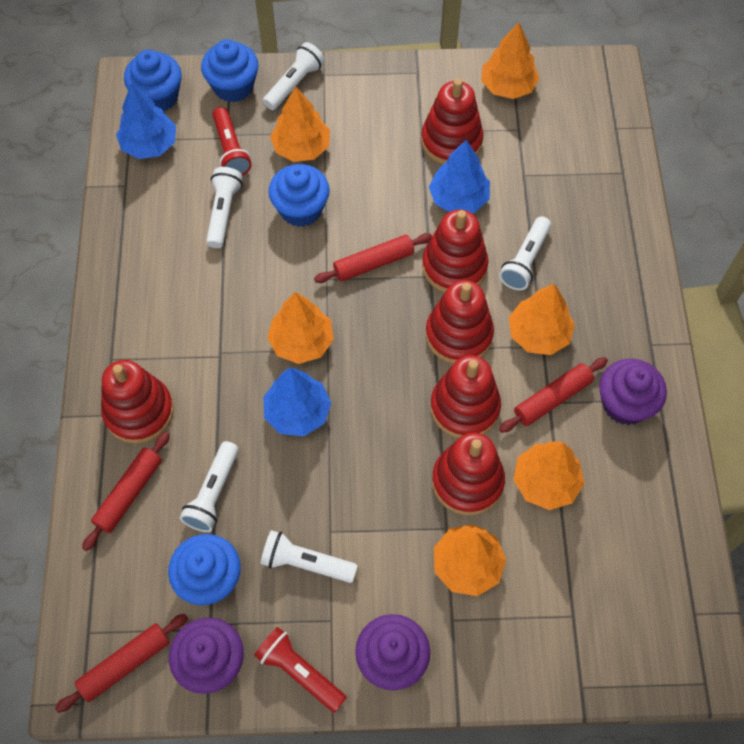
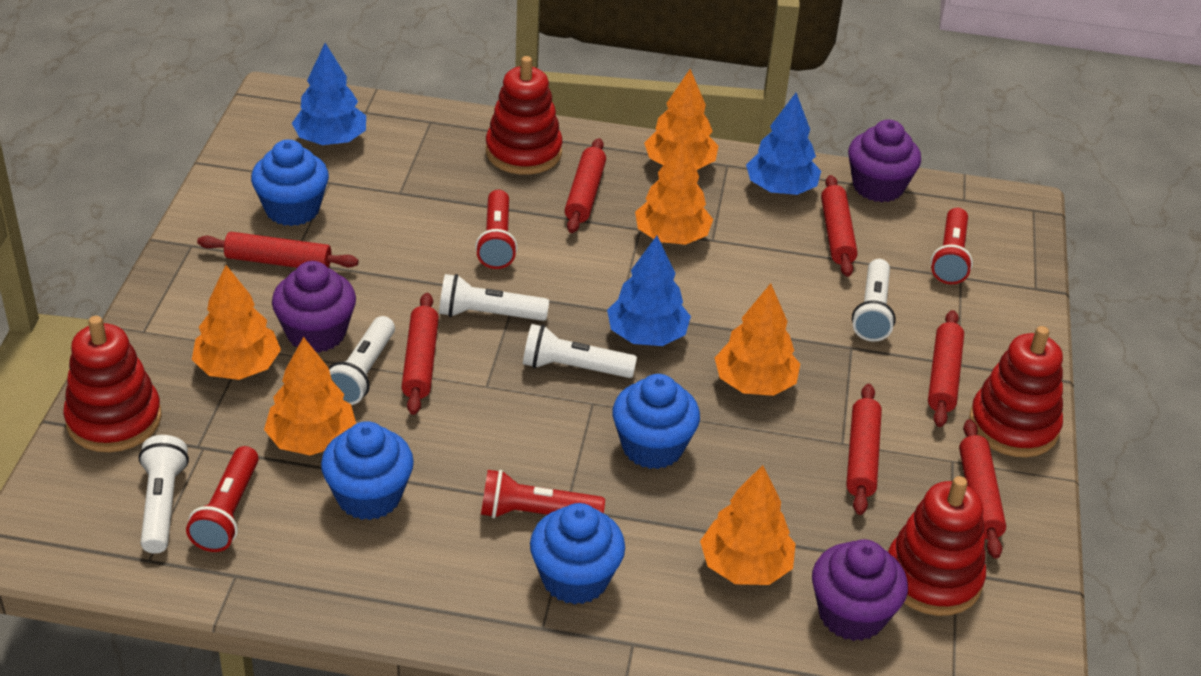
red flashlight: 2 -> 4
red rolling pin: 4 -> 7
red stacking toy: 6 -> 4

